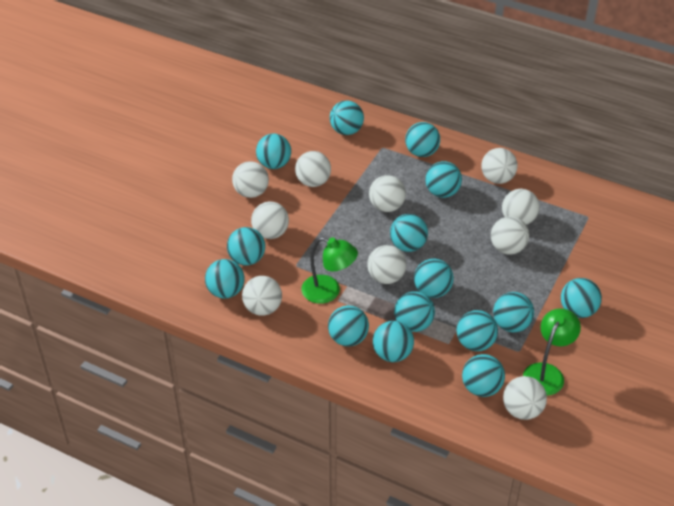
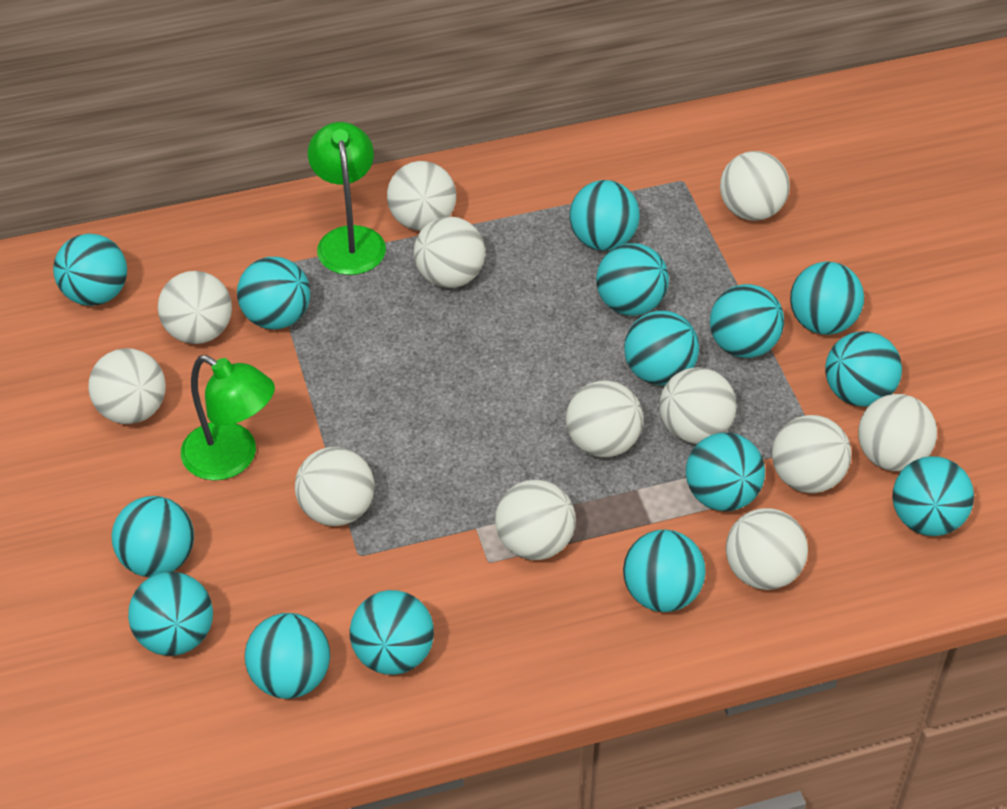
white ball: 10 -> 12

